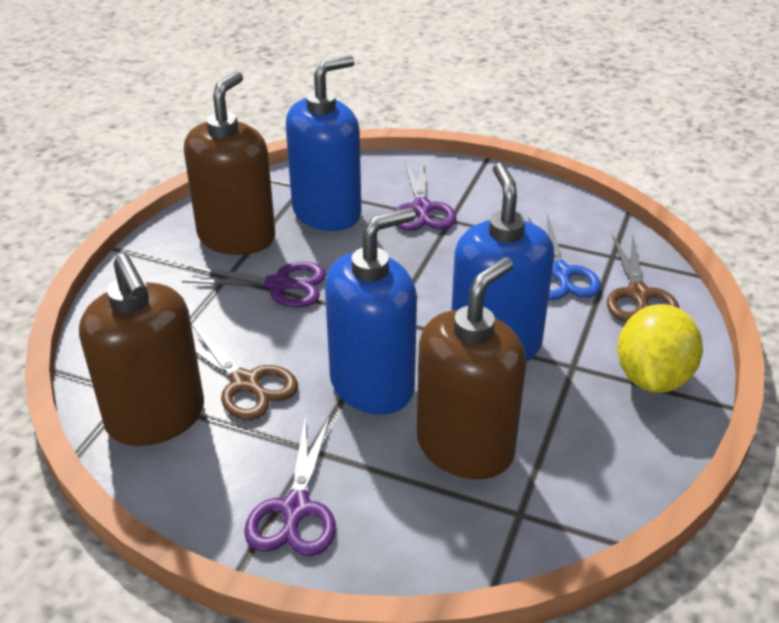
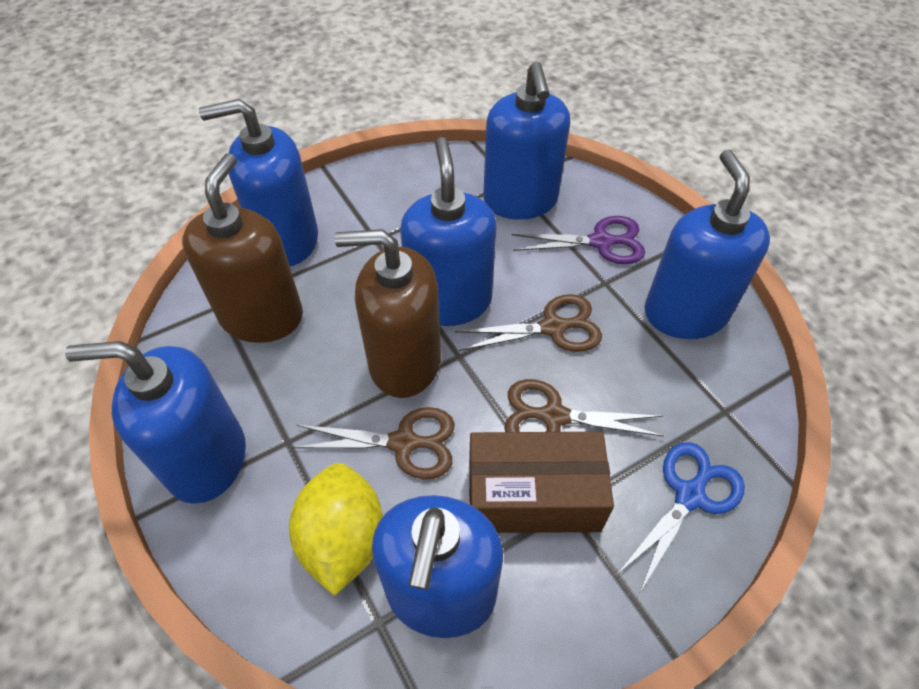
blue soap dispenser: 3 -> 6
brown box: 0 -> 1
brown scissors: 2 -> 3
brown soap dispenser: 3 -> 2
purple scissors: 3 -> 1

